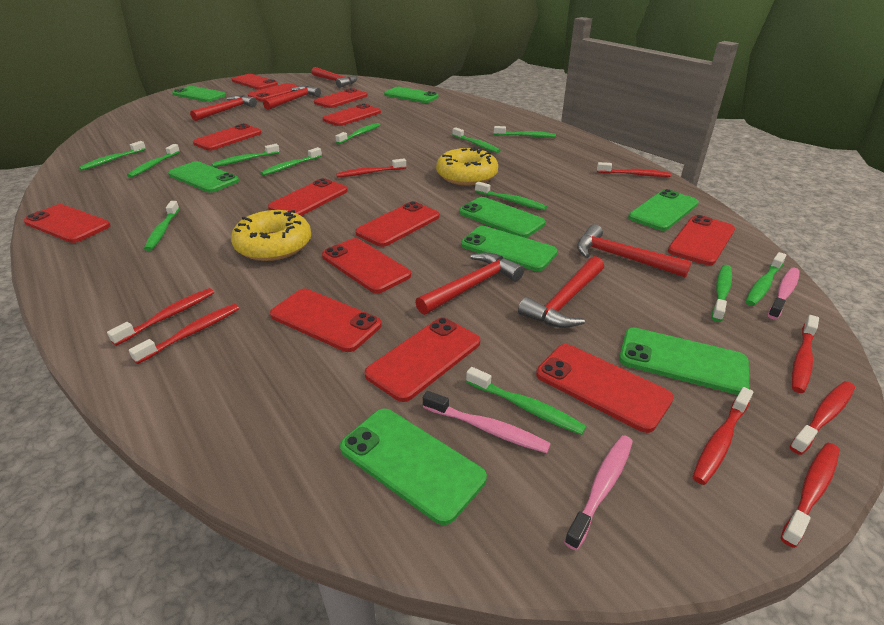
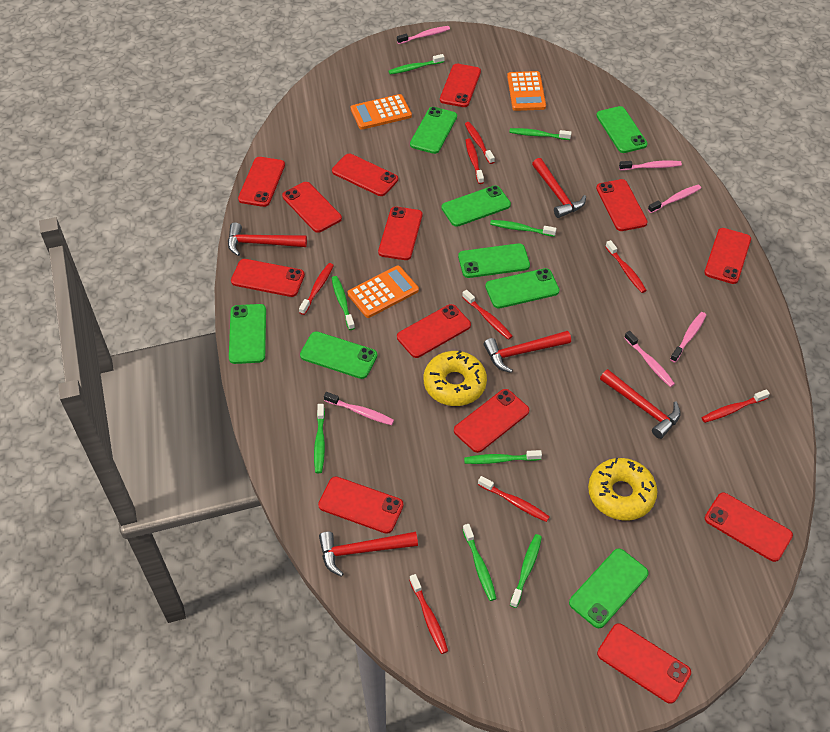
green toothbrush: 12 -> 8
orange calculator: 0 -> 3
pink toothbrush: 3 -> 6
red hammer: 6 -> 5

